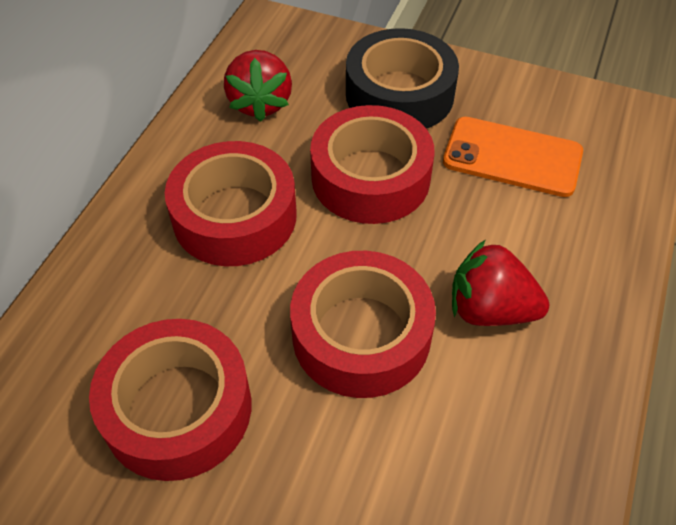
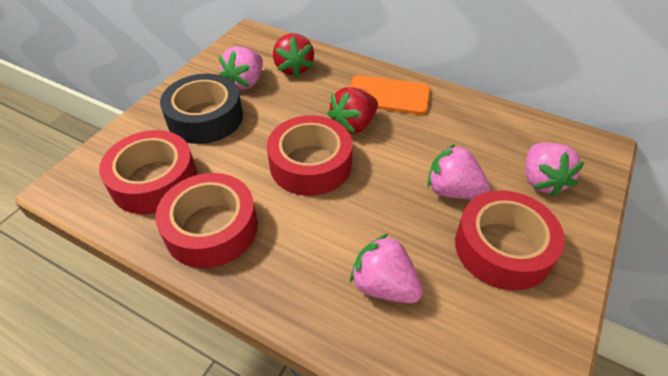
pink strawberry: 0 -> 4

